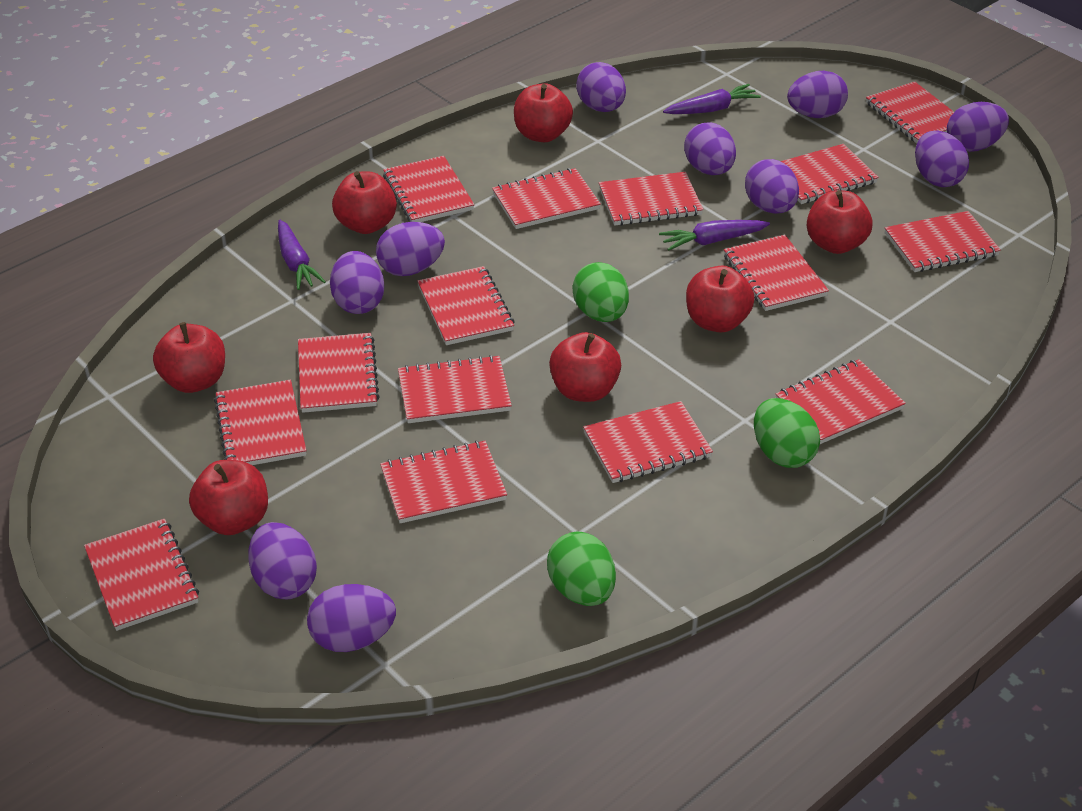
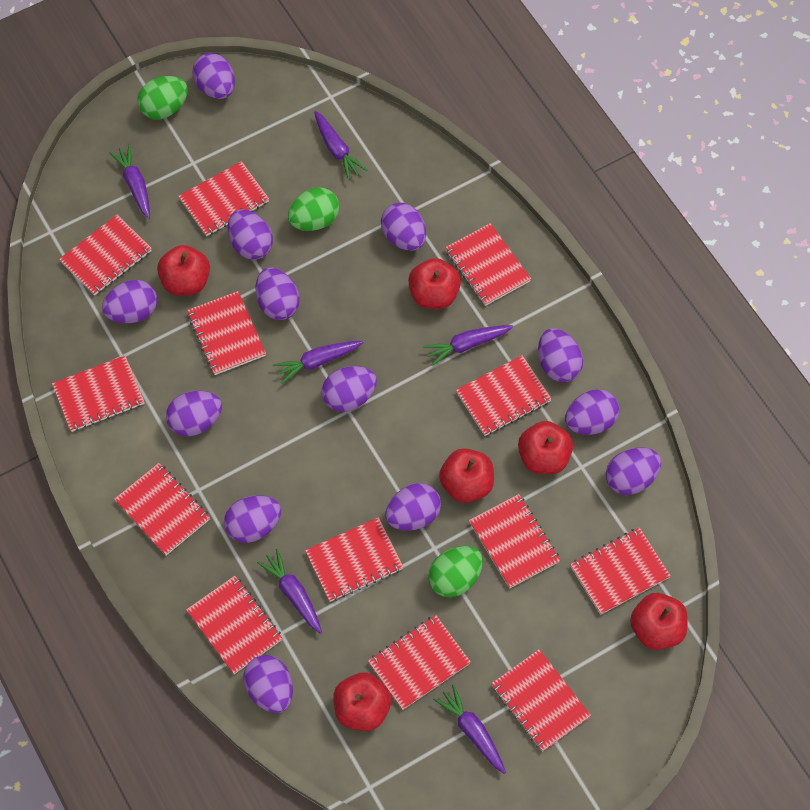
purple carrot: 3 -> 6
purple egg: 10 -> 13
red apple: 7 -> 6
red notebook: 15 -> 13

